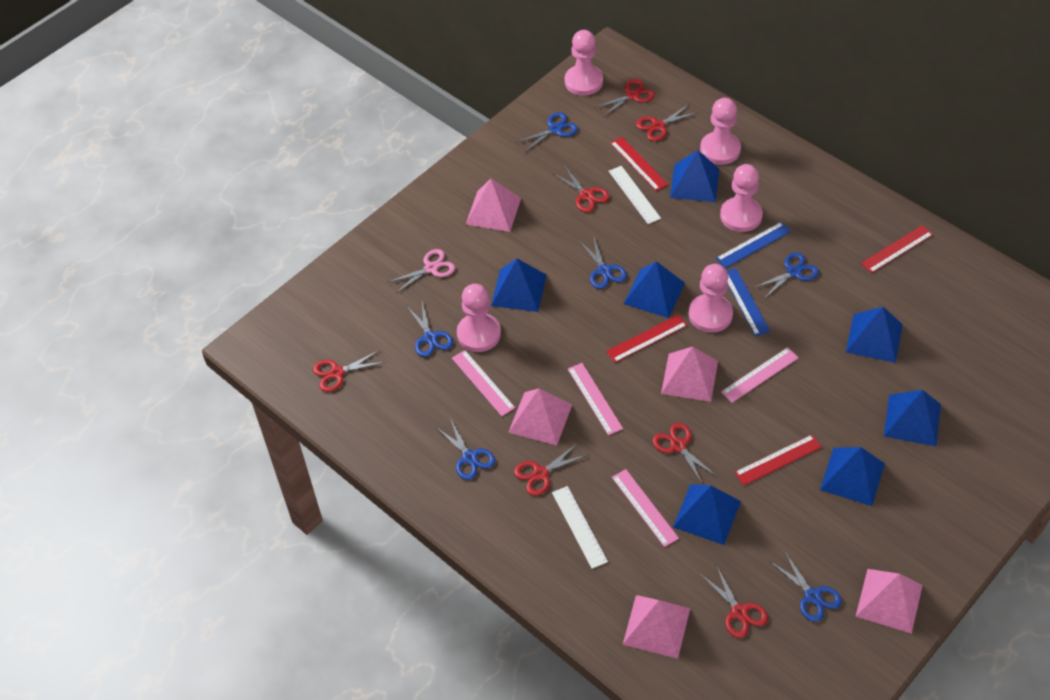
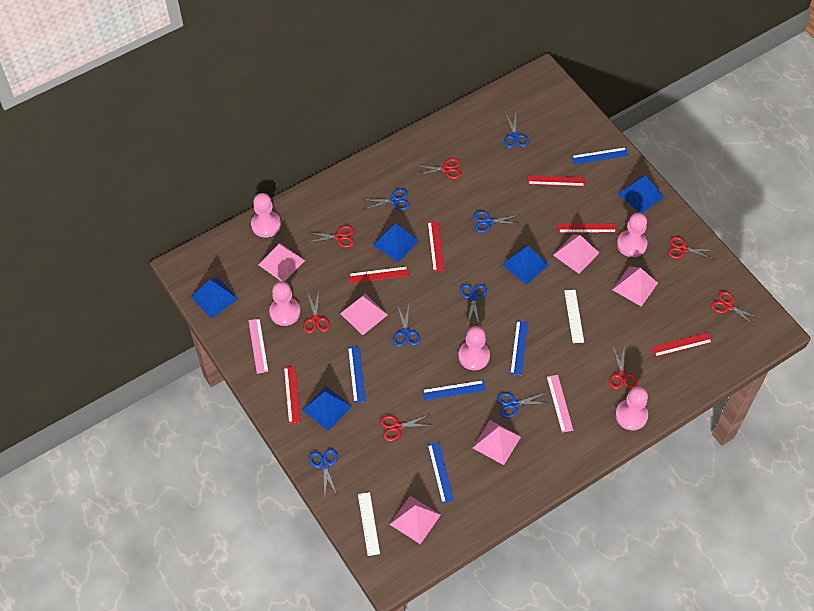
blue pyramid: 7 -> 5
blue ruler: 2 -> 5
blue scissors: 6 -> 7
pink pyramid: 5 -> 6
pink ruler: 4 -> 2
pink scissors: 1 -> 0
red ruler: 4 -> 6

